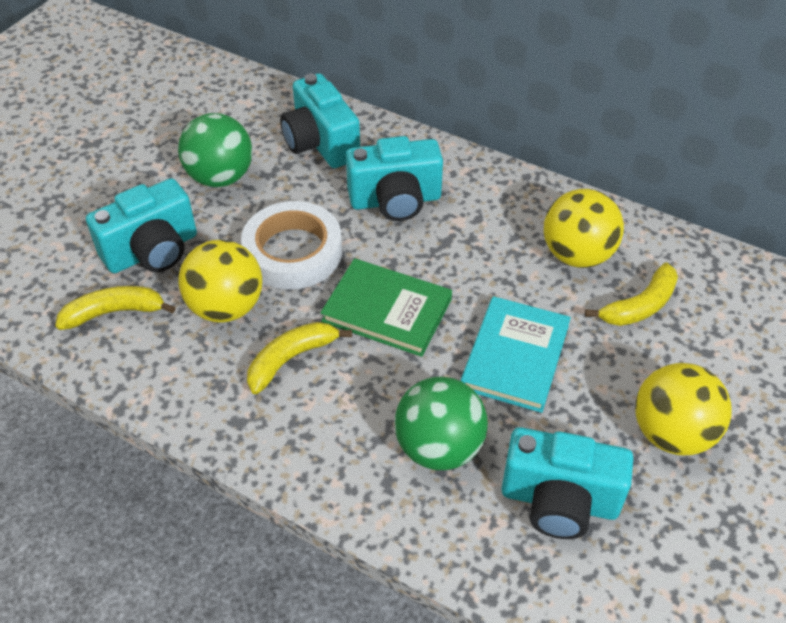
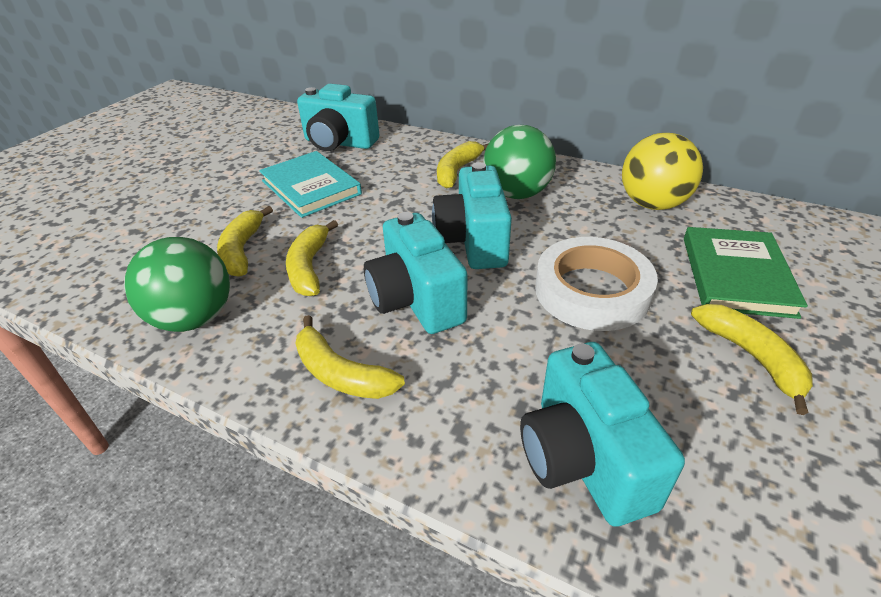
yellow ball: 3 -> 1
yellow banana: 3 -> 5

